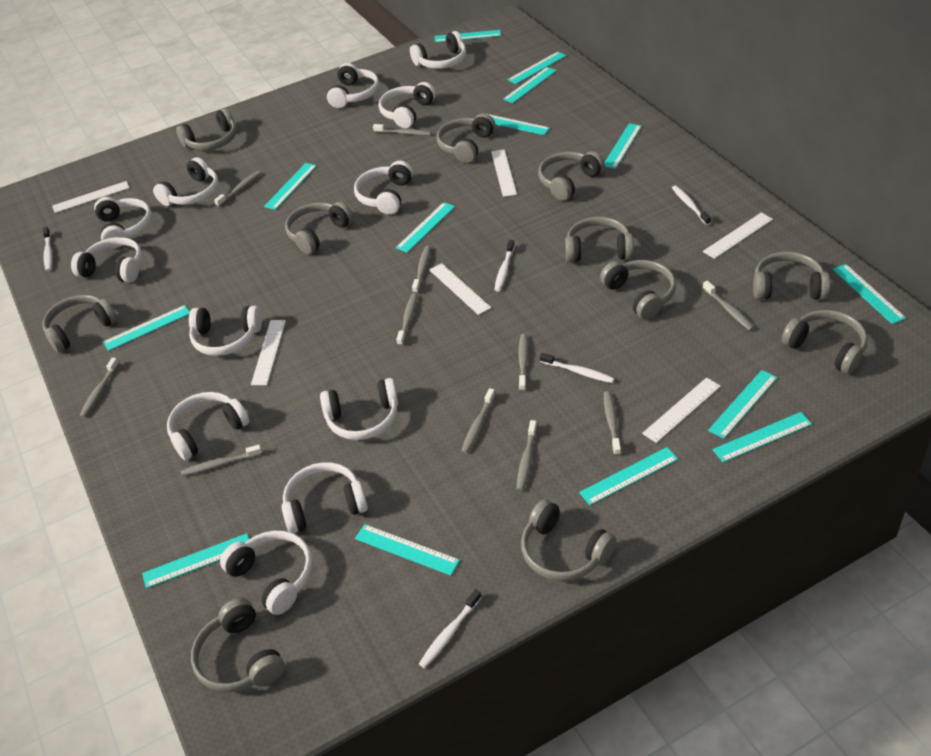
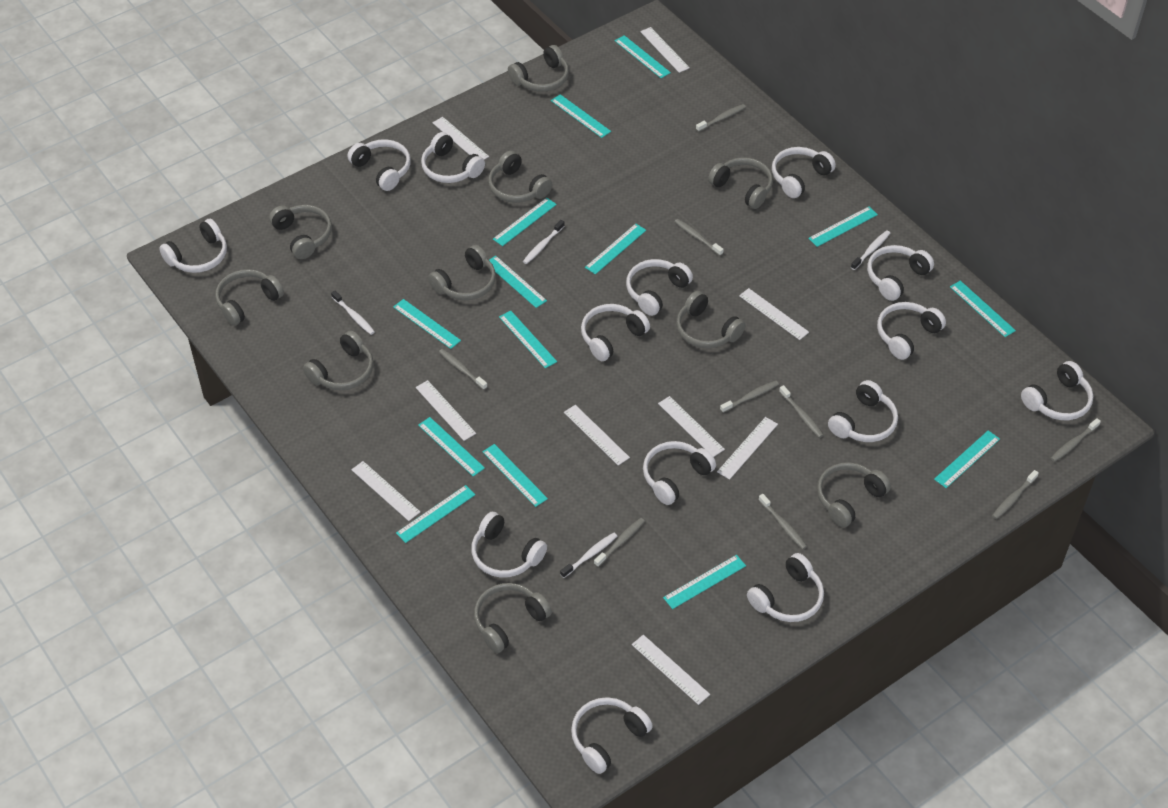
grey headphones: 11 -> 10
grey toothbrush: 11 -> 9
white headphones: 12 -> 14
white ruler: 6 -> 9
white toothbrush: 5 -> 4

